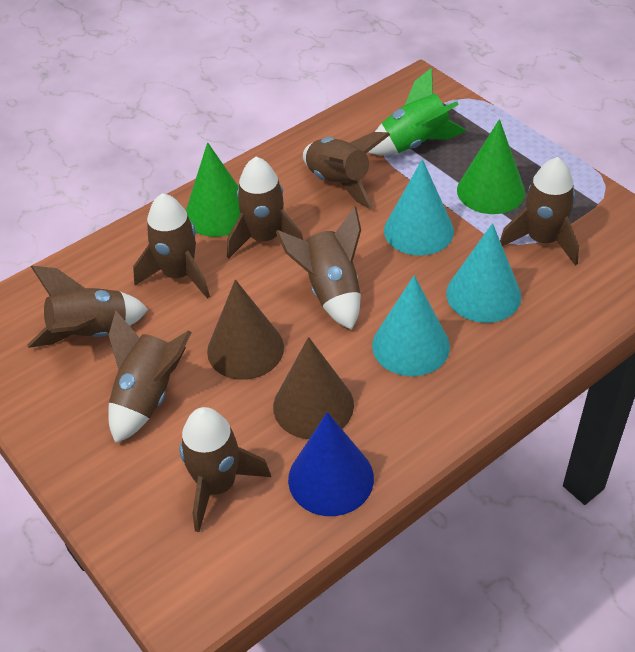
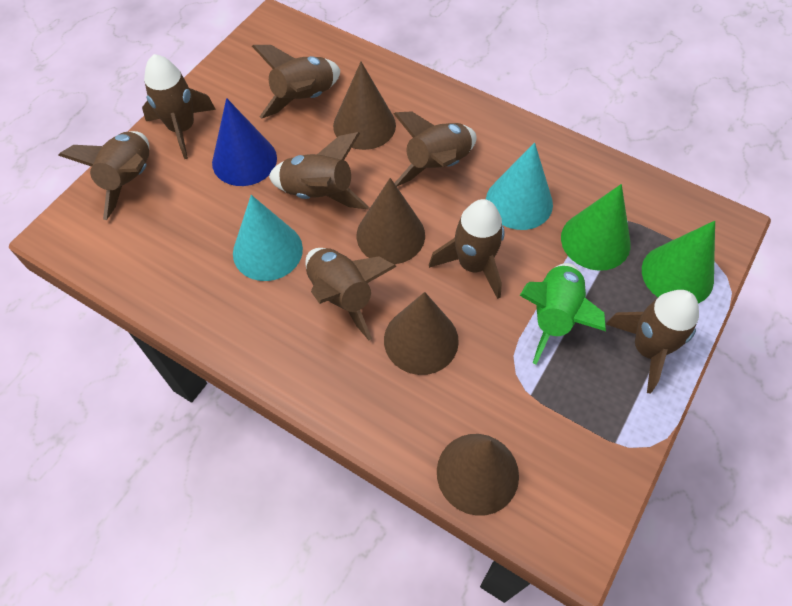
brown cone: 2 -> 4
turquoise cone: 3 -> 2

